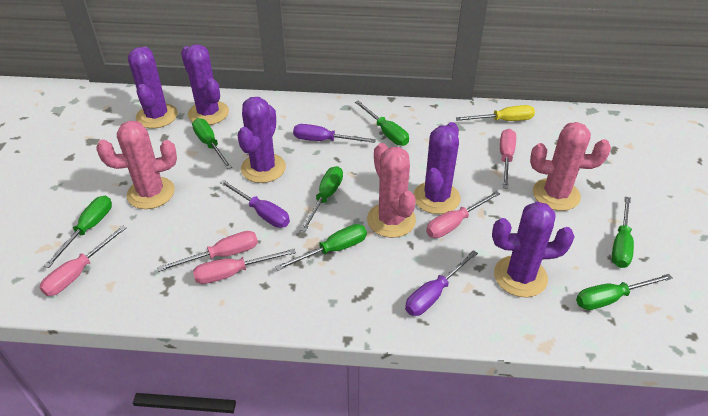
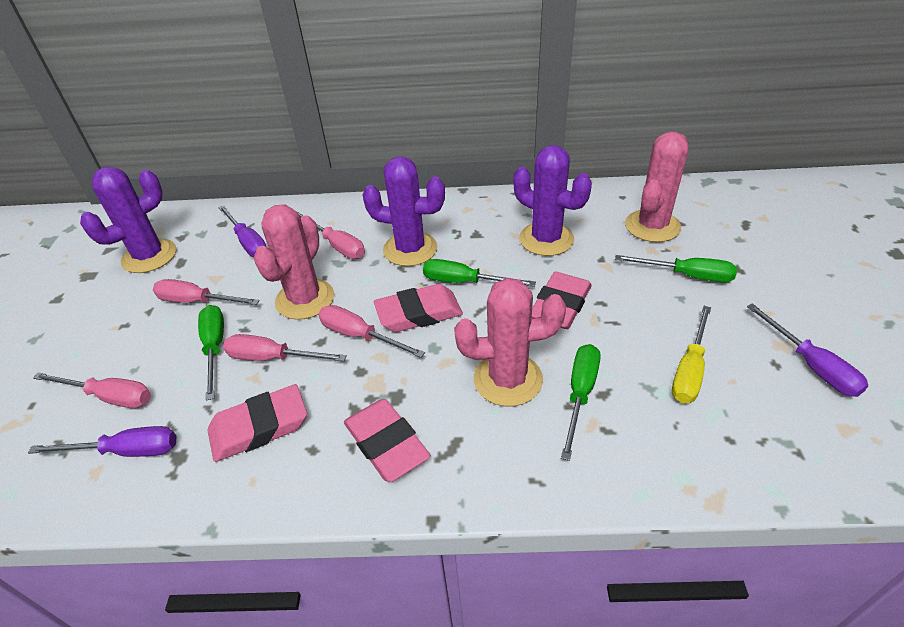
green screwdriver: 7 -> 4
pink eraser: 0 -> 4
purple cactus: 5 -> 3

